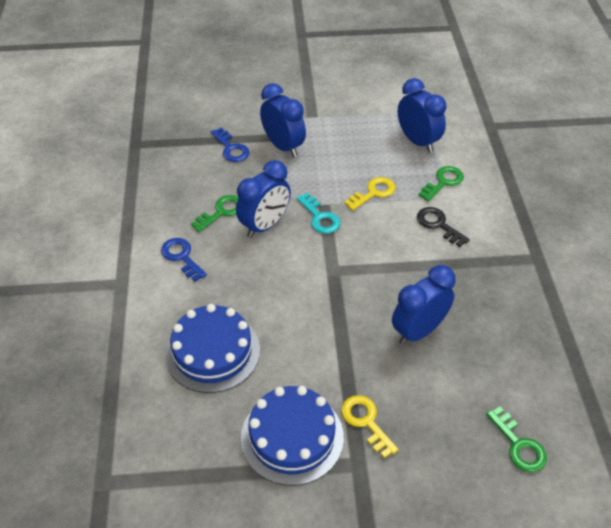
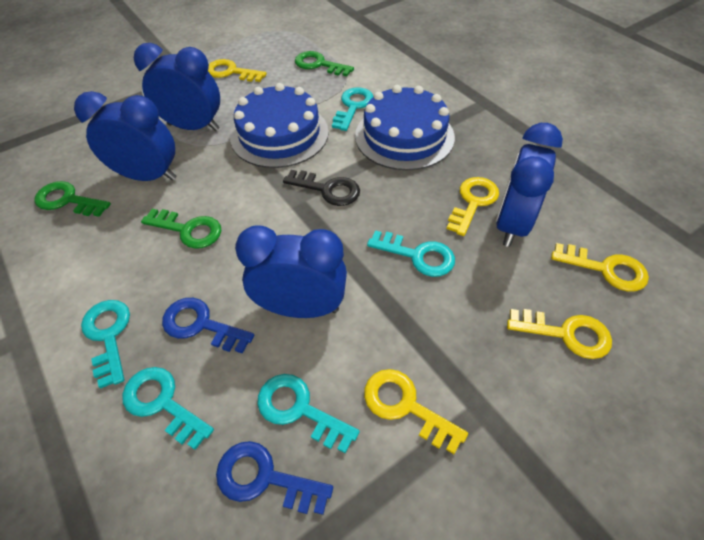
turquoise key: 1 -> 5
yellow key: 2 -> 5

